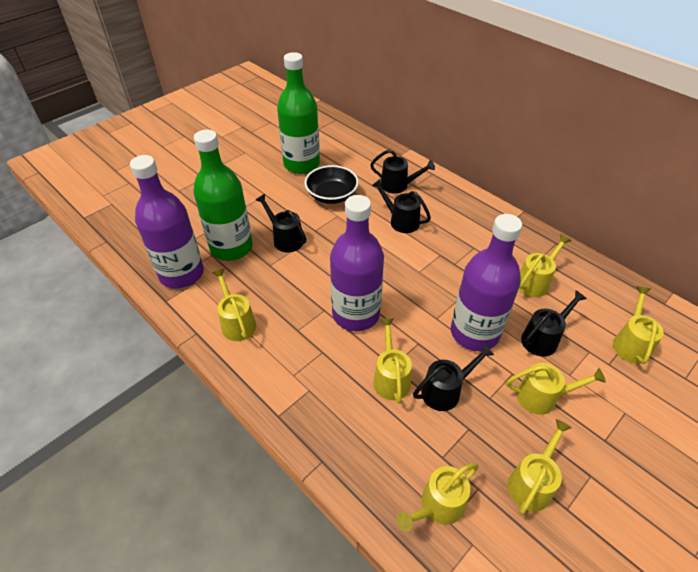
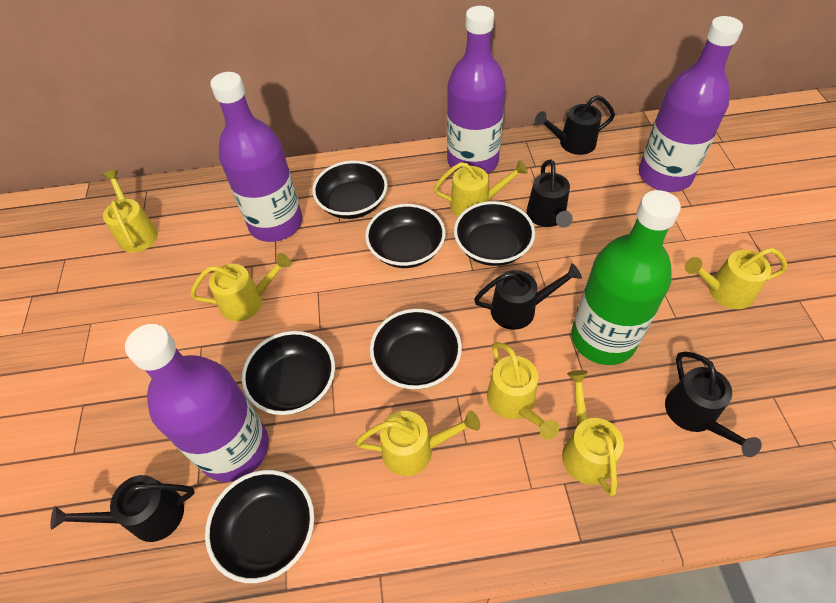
black bowl: 1 -> 6
green bottle: 2 -> 1
purple bottle: 3 -> 4

